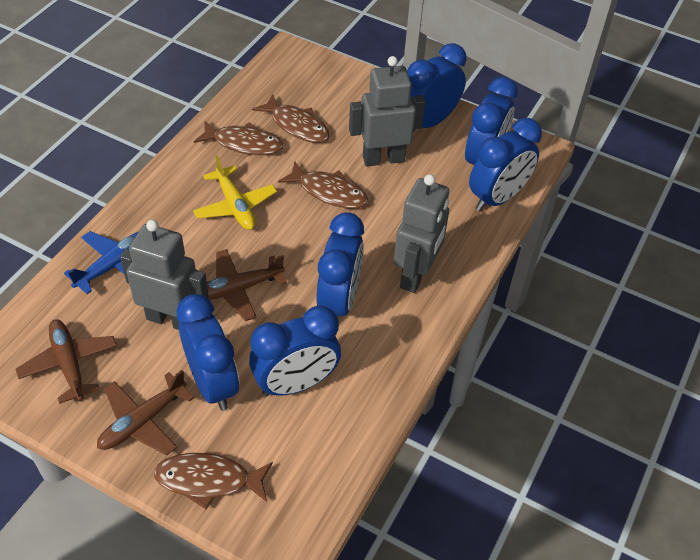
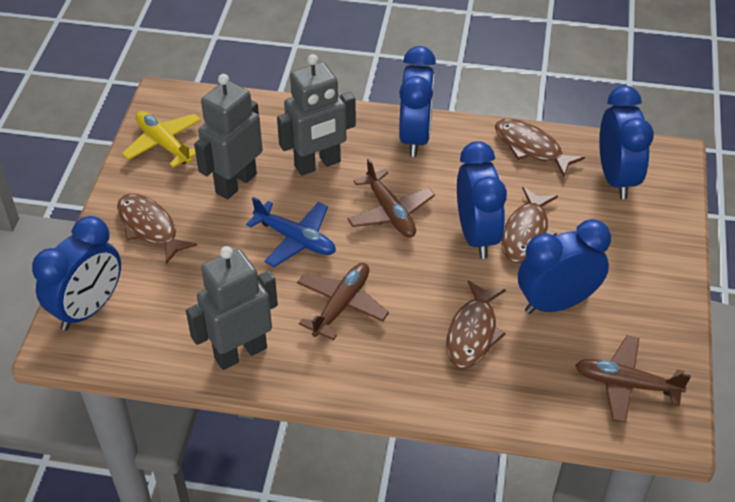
blue clock: 6 -> 5

